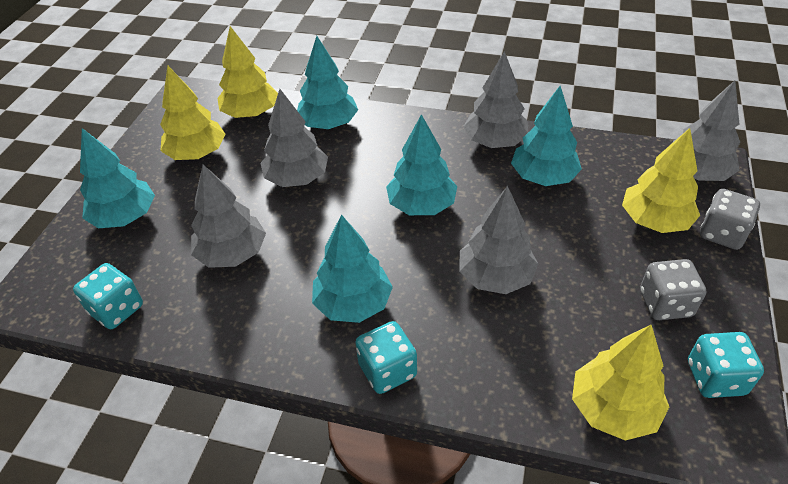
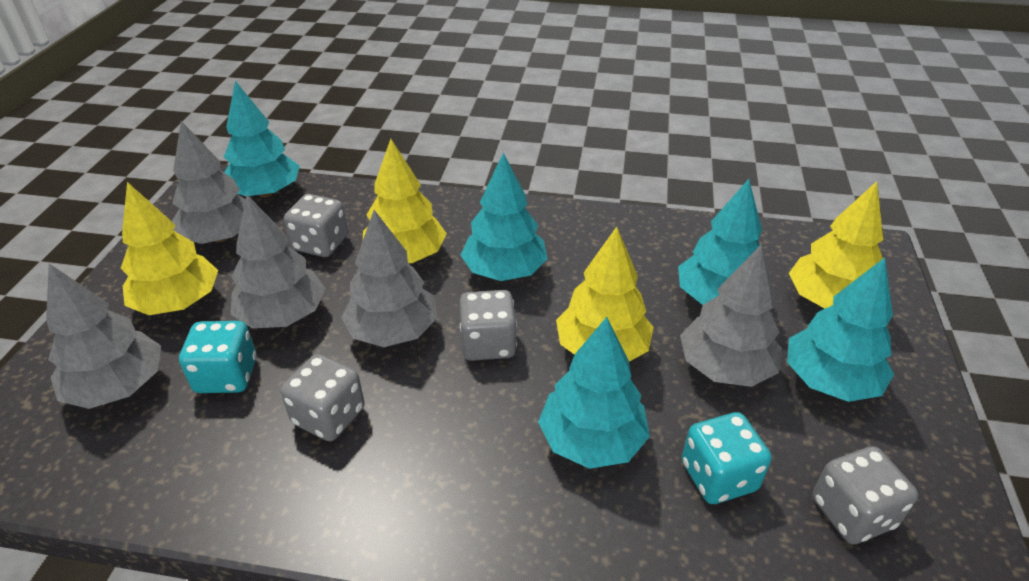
grey dice: 2 -> 4
turquoise dice: 3 -> 2

